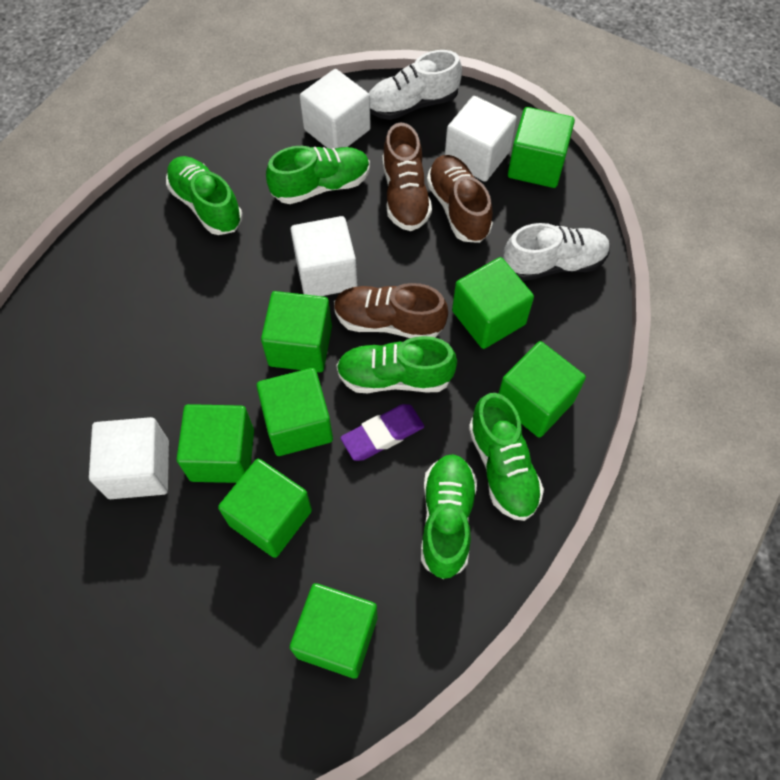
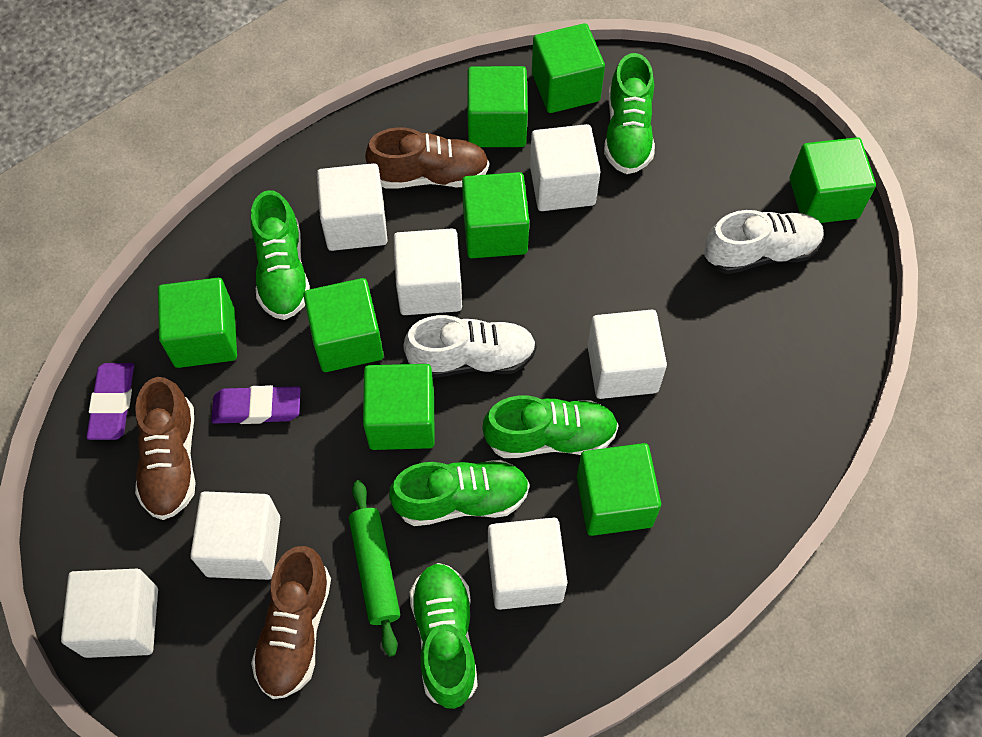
green rolling pin: 0 -> 1
purple eraser: 1 -> 2
white cube: 4 -> 7

